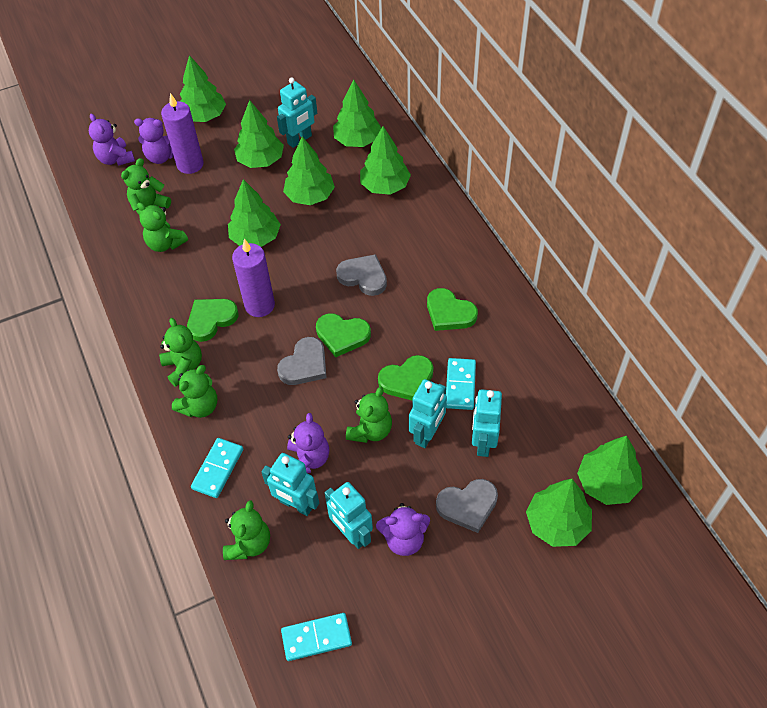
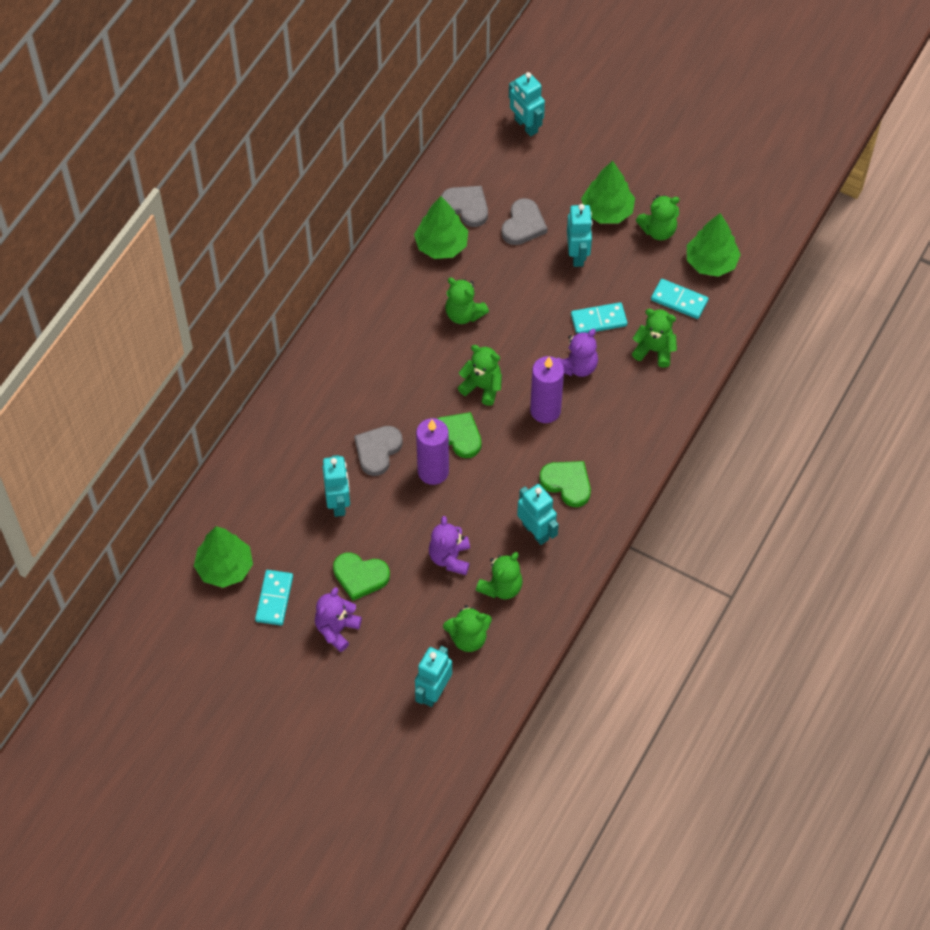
green heart: 4 -> 3
green tree: 8 -> 4
purple teddy bear: 4 -> 3

